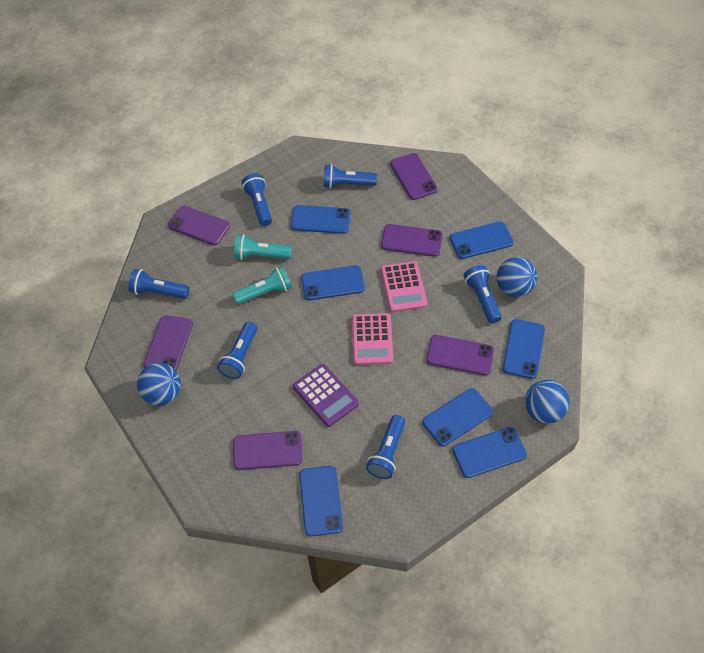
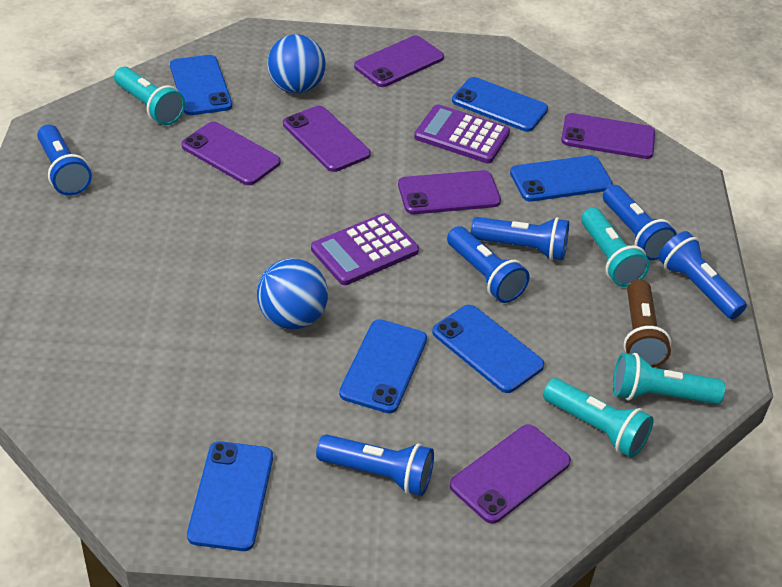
blue ball: 3 -> 2
blue phone: 7 -> 6
brown flashlight: 0 -> 1
pink calculator: 2 -> 0
purple calculator: 1 -> 2
turquoise flashlight: 2 -> 4

